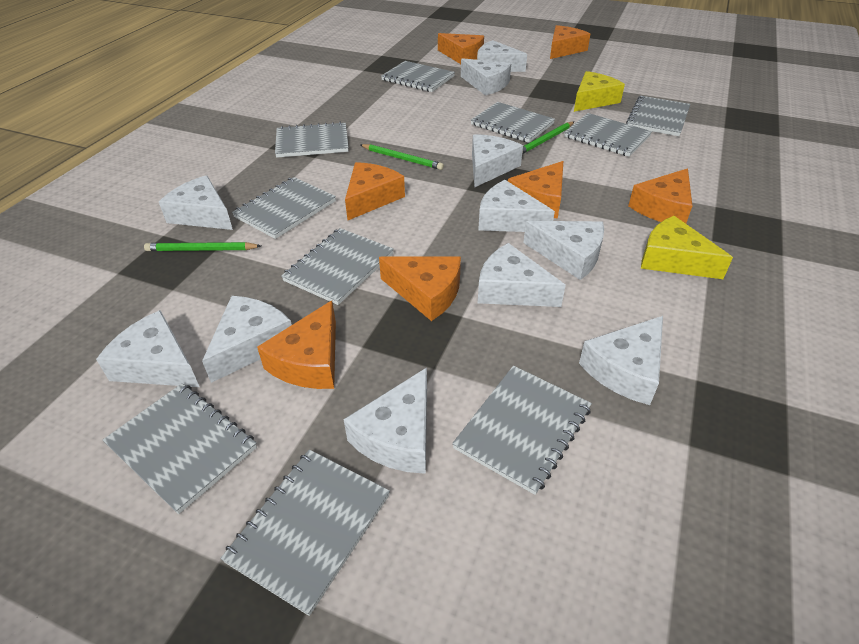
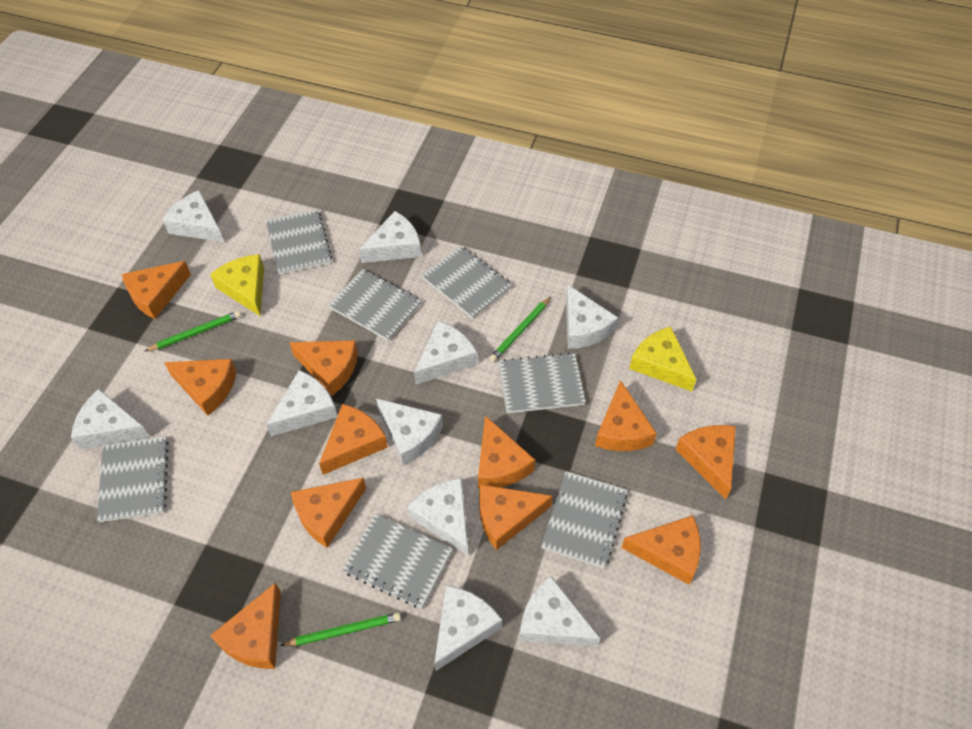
grey notebook: 10 -> 7
orange cheese: 7 -> 11
white cheese: 11 -> 10

